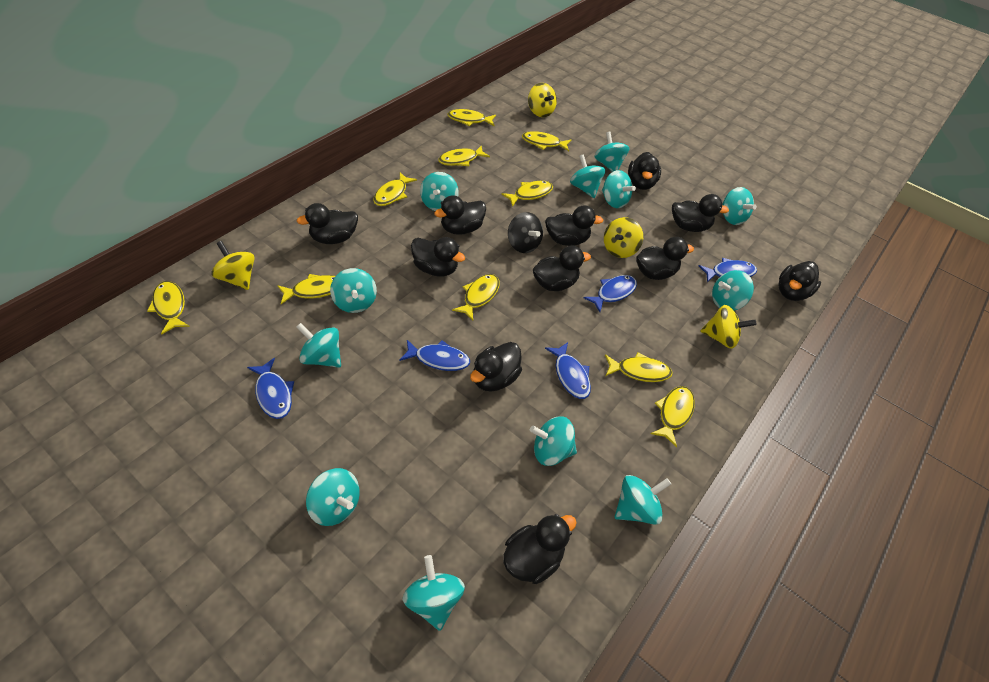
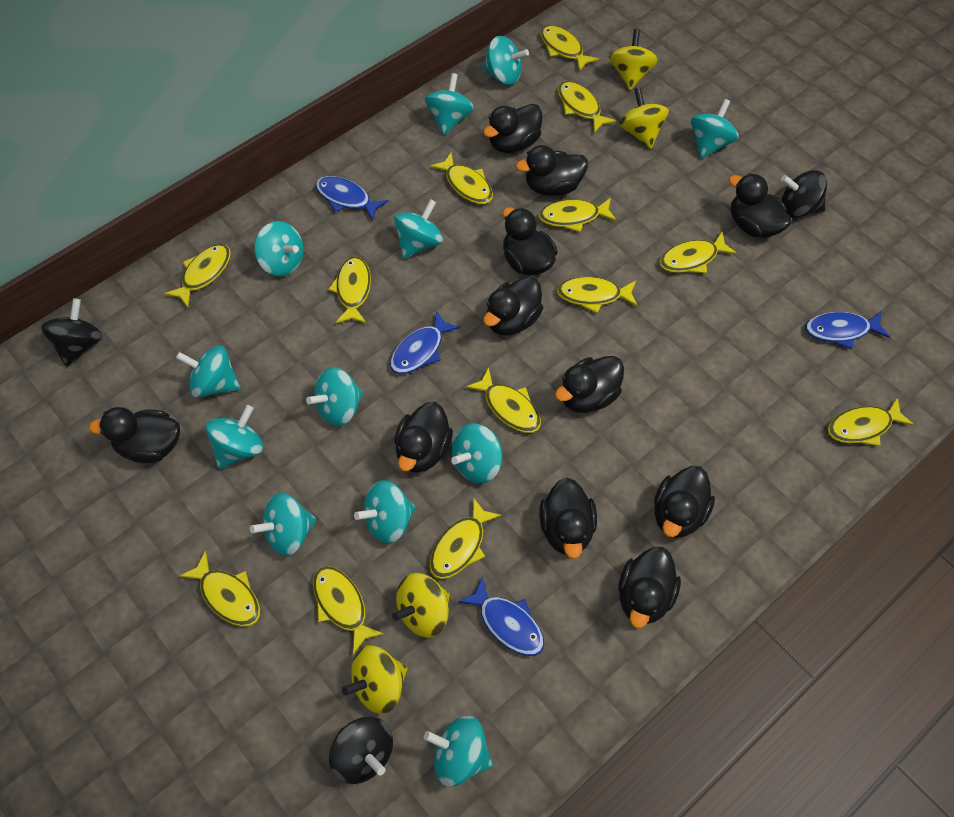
black spinning top: 1 -> 3
blue fish: 5 -> 4
yellow fish: 10 -> 13

